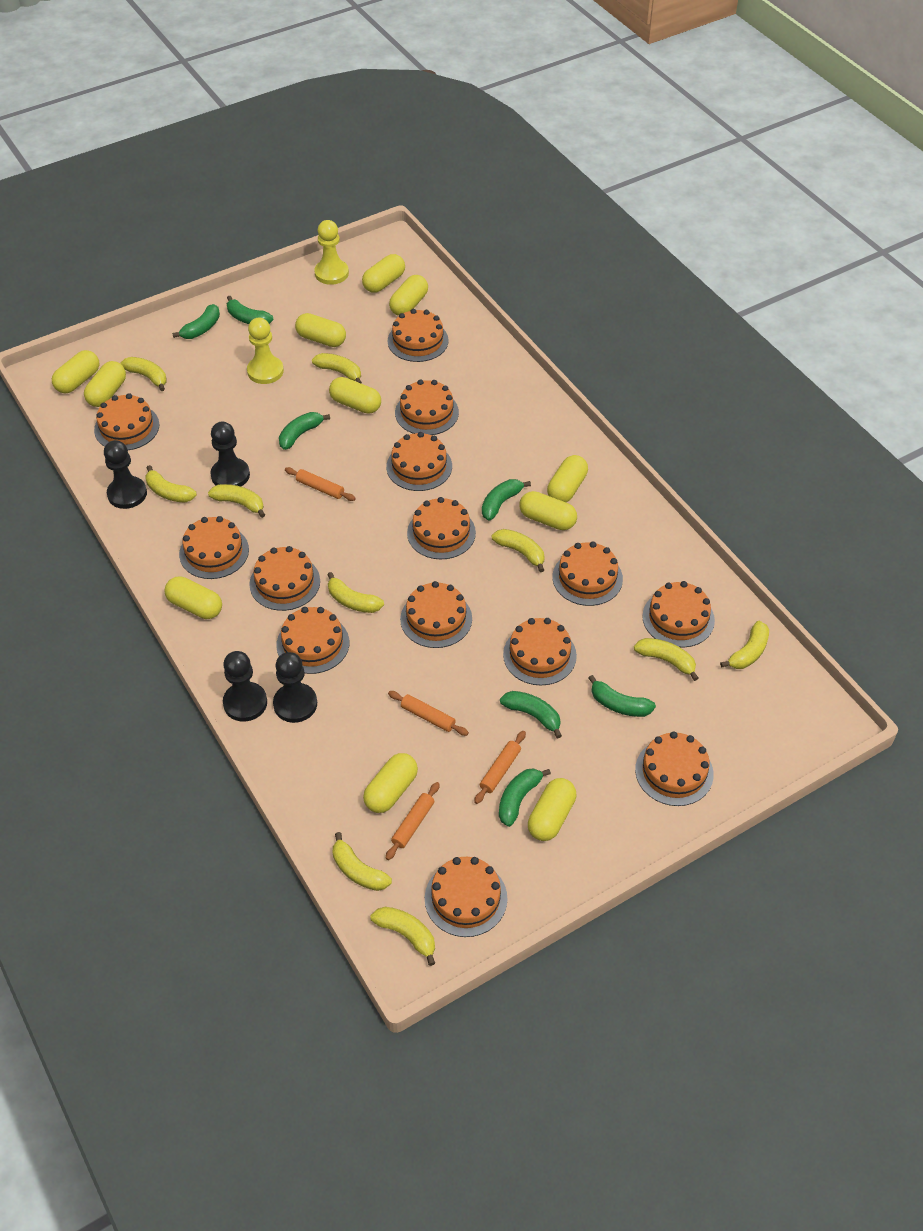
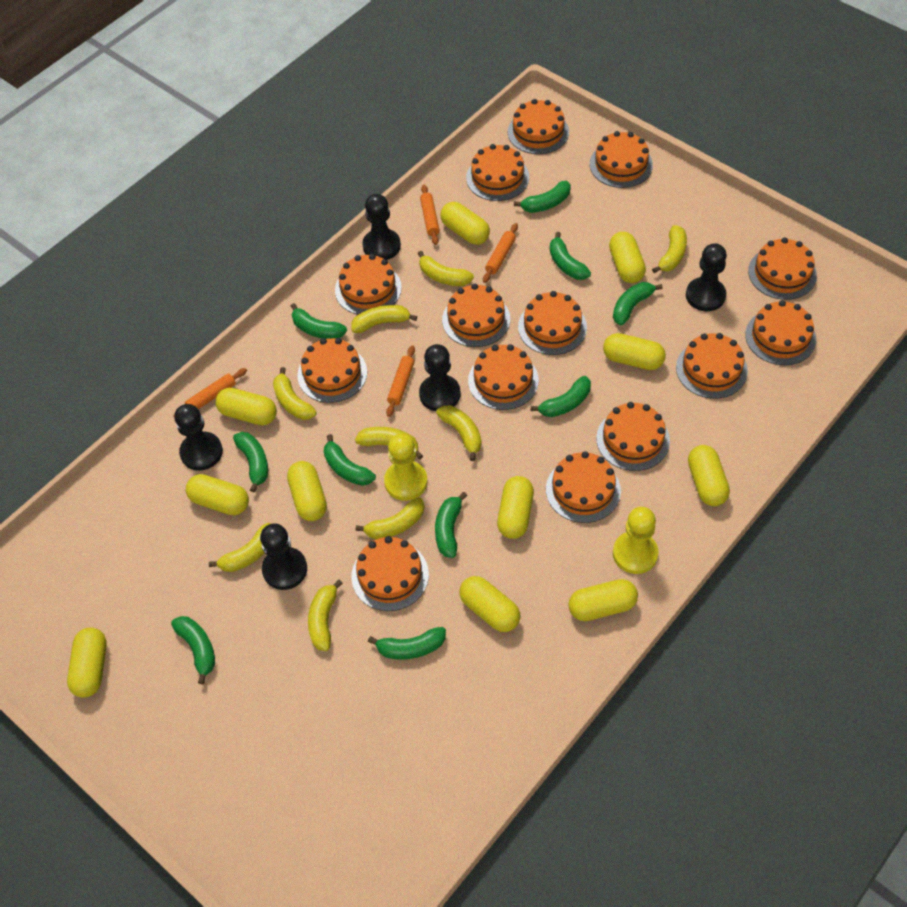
black pawn: 4 -> 5
green banana: 7 -> 10
yellow banana: 10 -> 9

